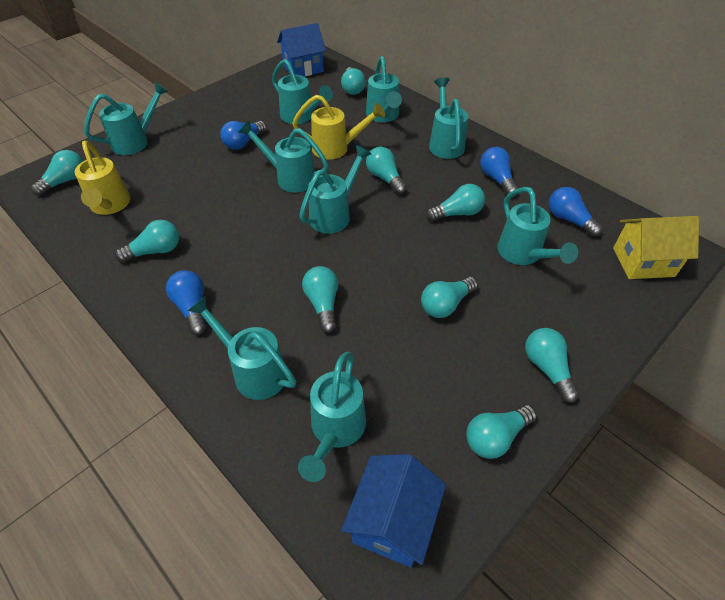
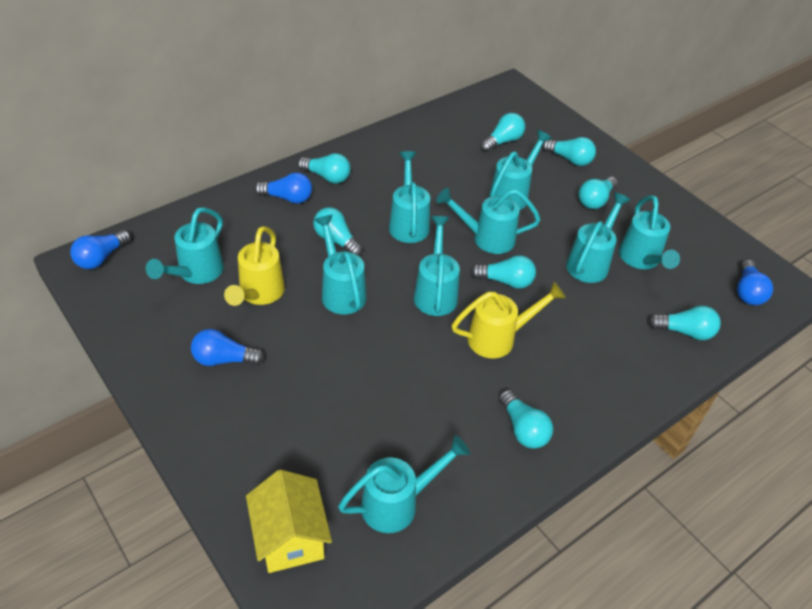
blue house: 2 -> 0
turquoise light bulb: 9 -> 8

